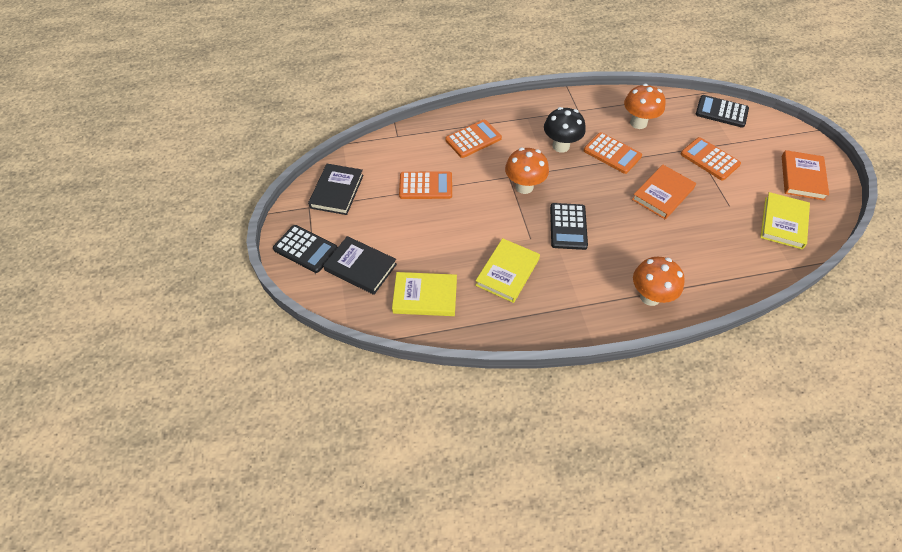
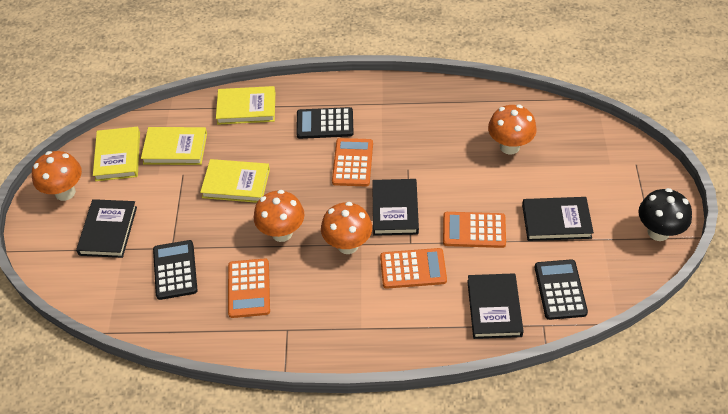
black book: 2 -> 4
orange book: 2 -> 0
orange mushroom: 3 -> 4
yellow book: 3 -> 4

